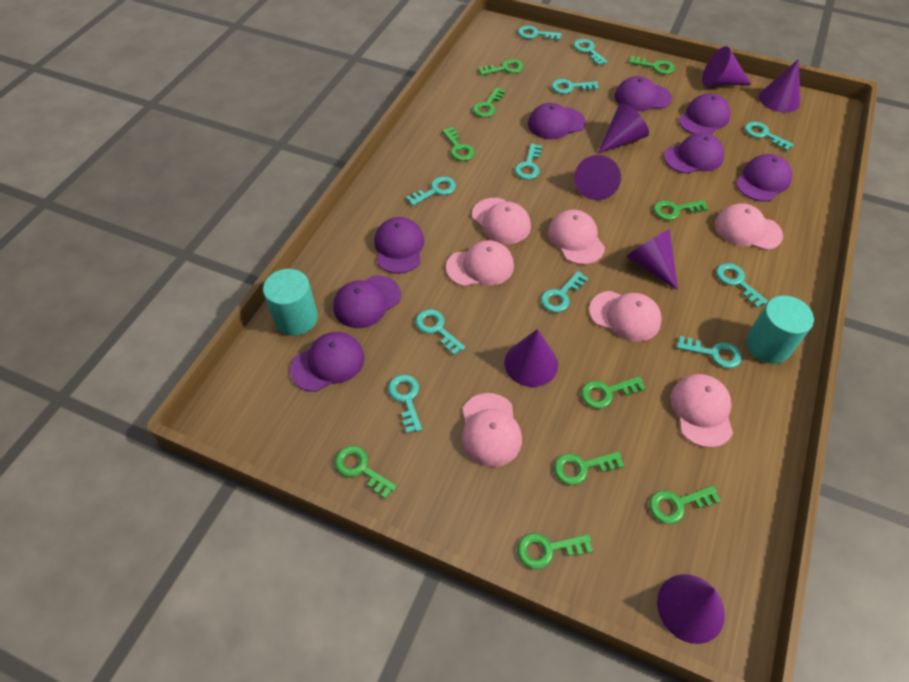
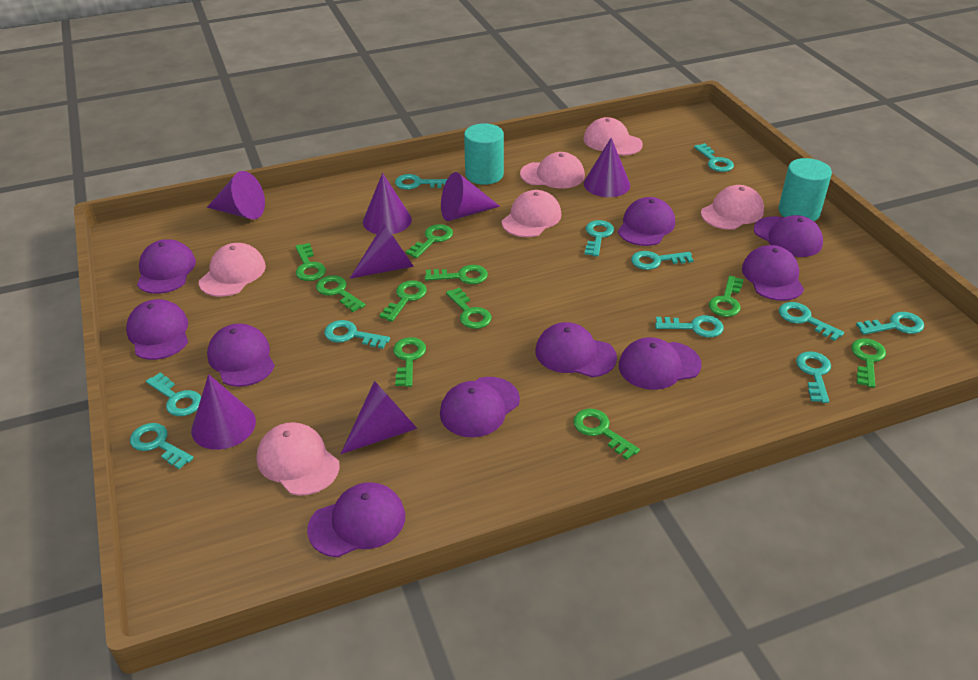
pink cap: 7 -> 6
purple cap: 8 -> 10

